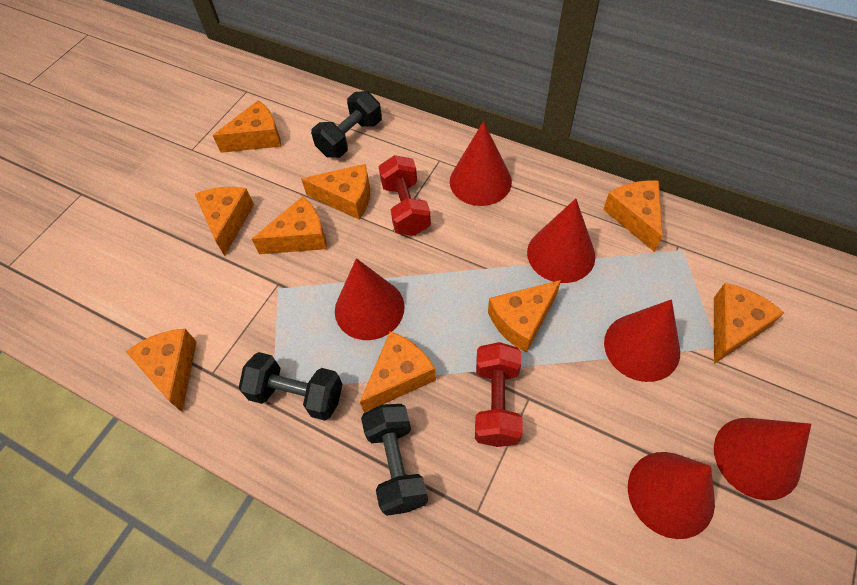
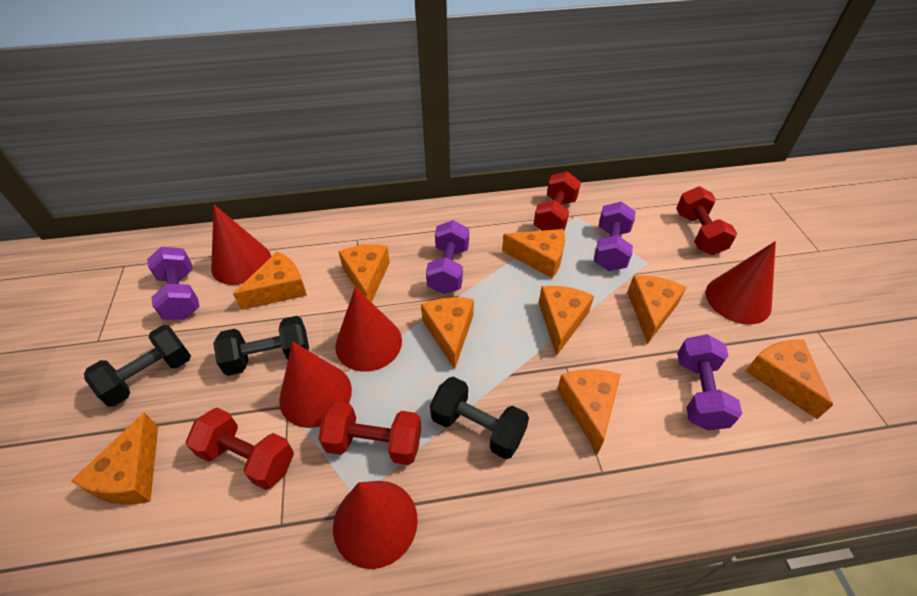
purple dumbbell: 0 -> 4
red cone: 6 -> 5
red dumbbell: 2 -> 4

